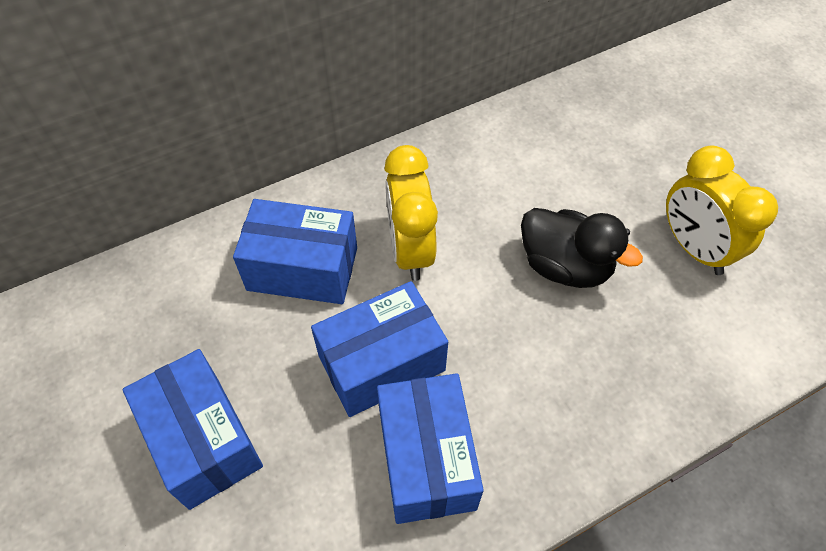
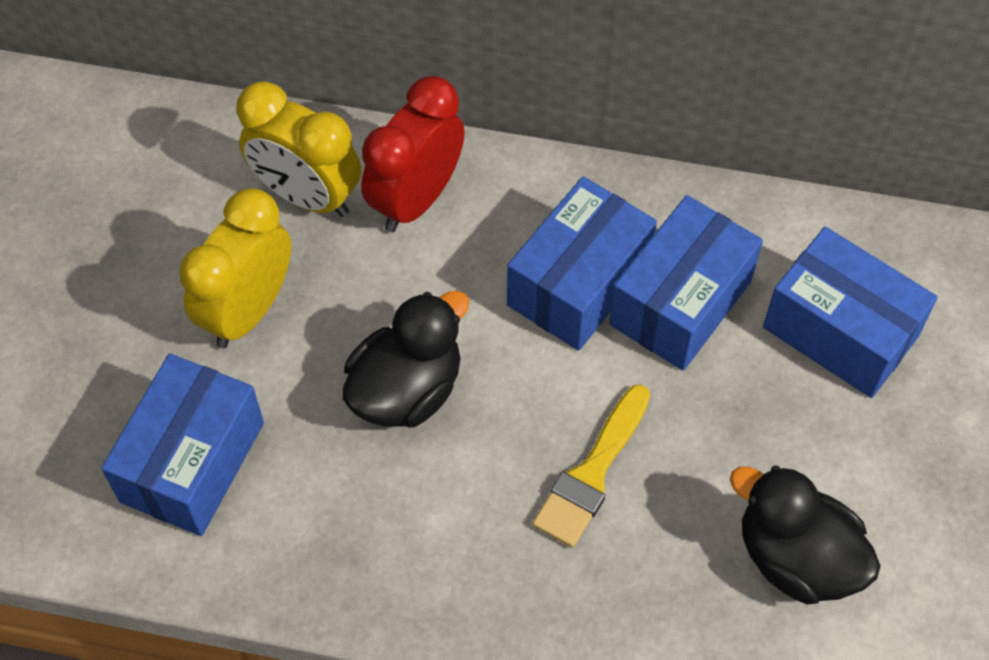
black duck: 1 -> 2
red clock: 0 -> 1
yellow brush: 0 -> 1

